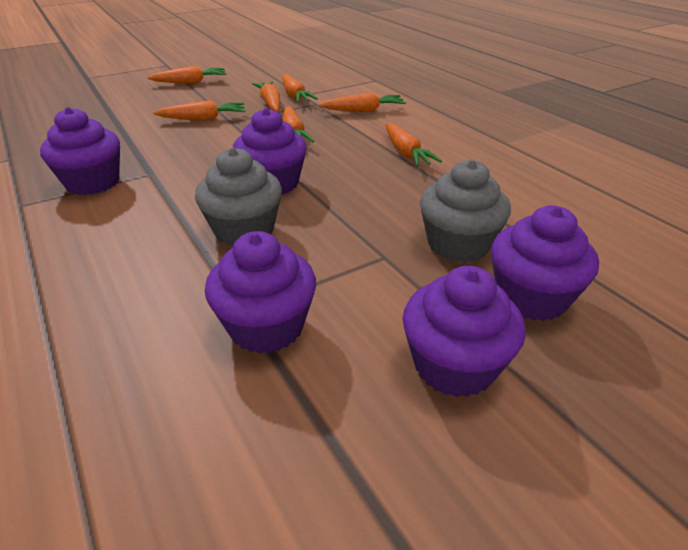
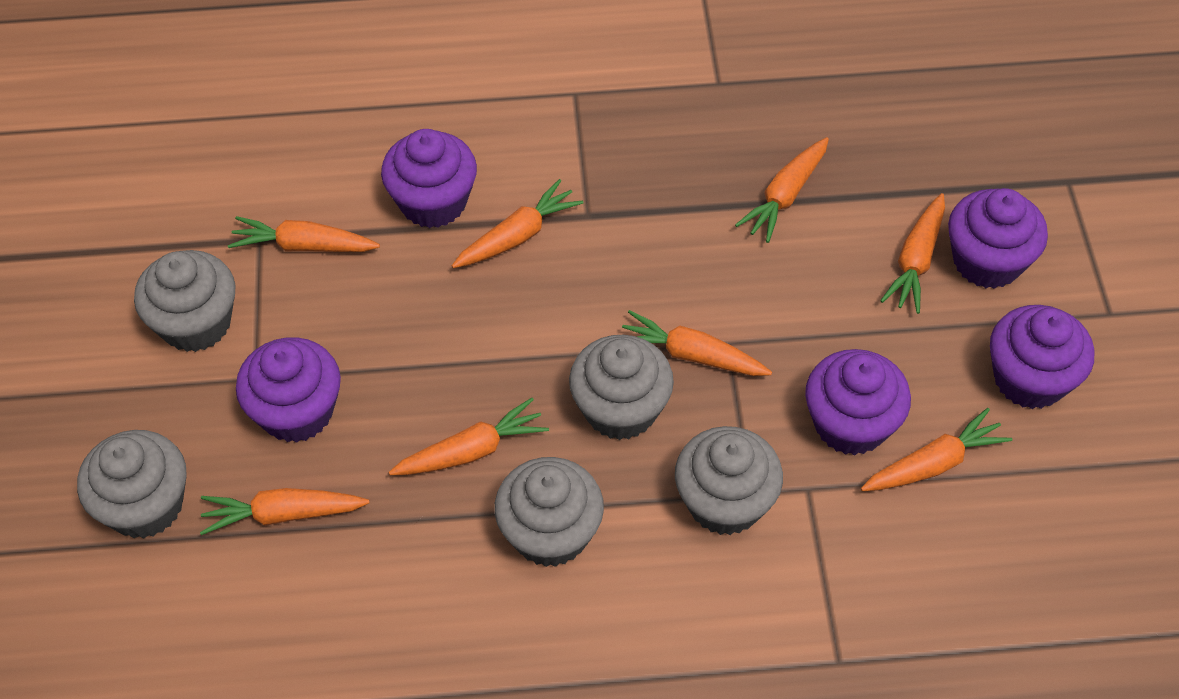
grey cupcake: 2 -> 5
orange carrot: 7 -> 8

